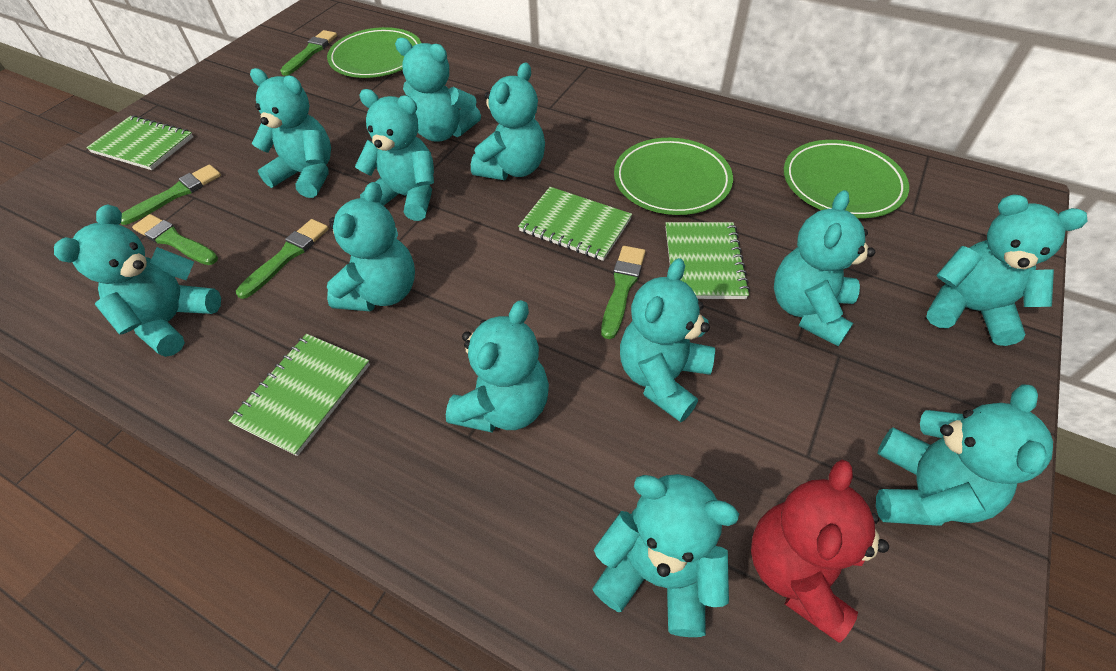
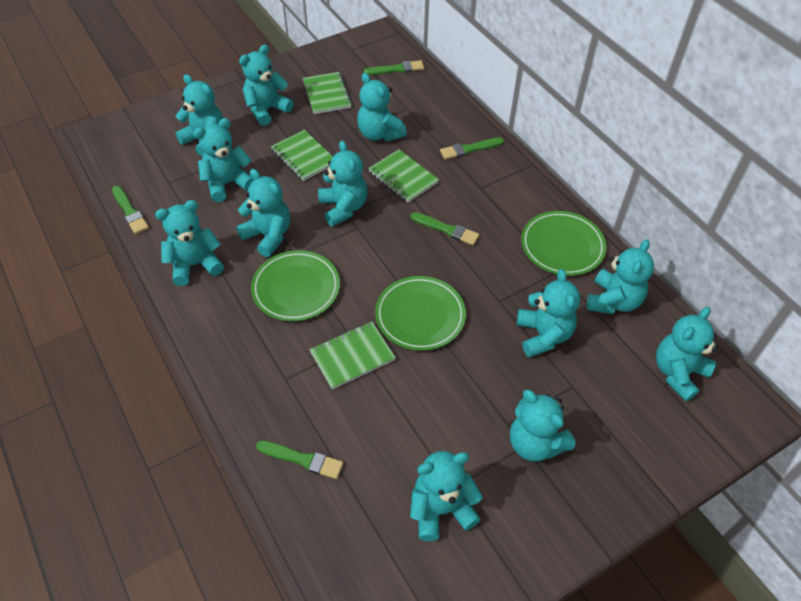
red teddy bear: 1 -> 0

